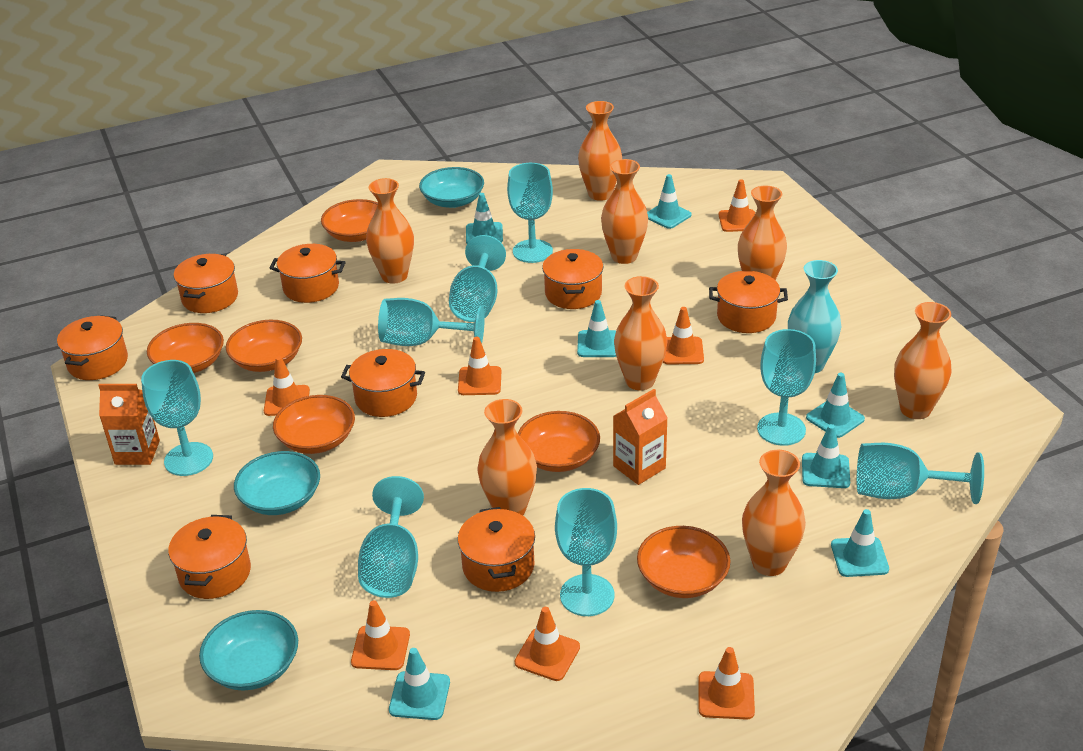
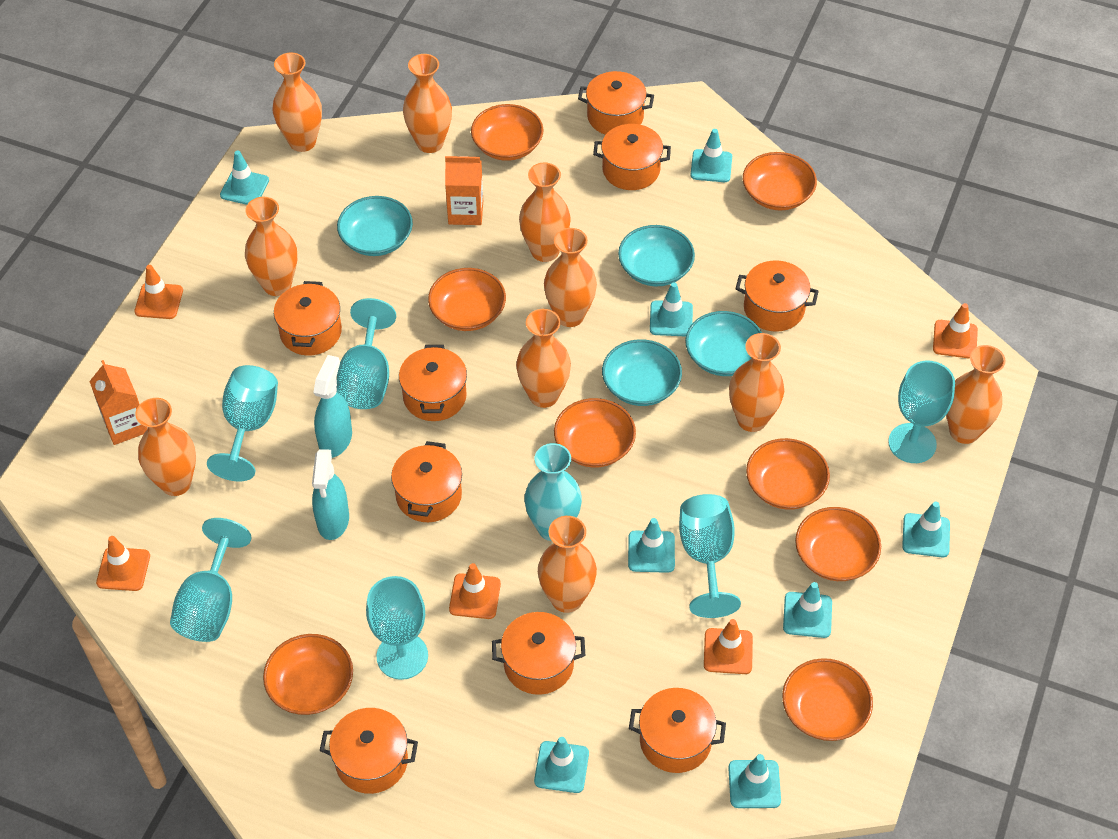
orange bowl: 6 -> 8
orange pot: 8 -> 9
orange traffic cone: 7 -> 5
orange vase: 8 -> 10
turquoise bowl: 3 -> 4
turquoise goblet: 8 -> 6
turquoise spray bottle: 0 -> 2
turquoise traffic cone: 7 -> 8

